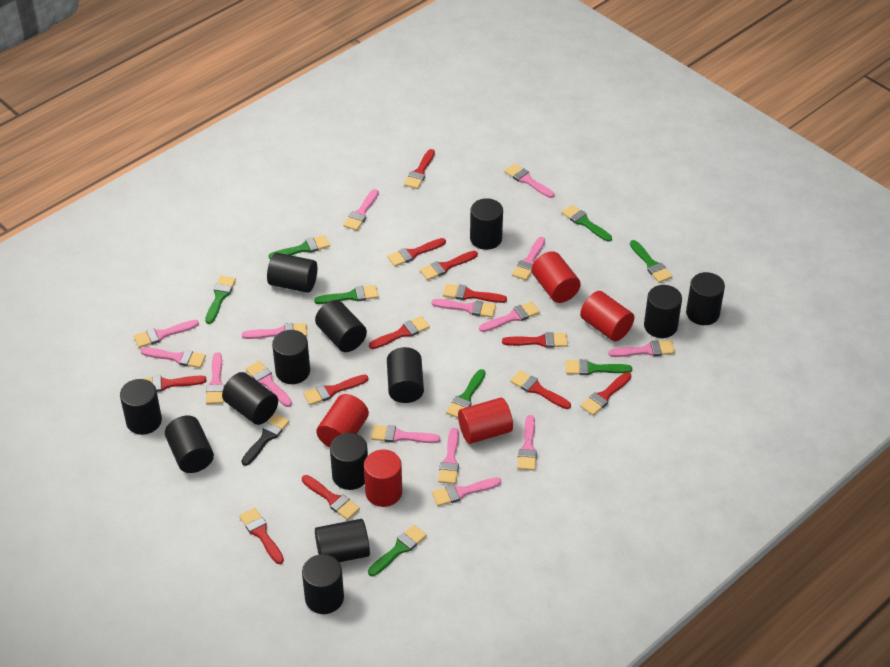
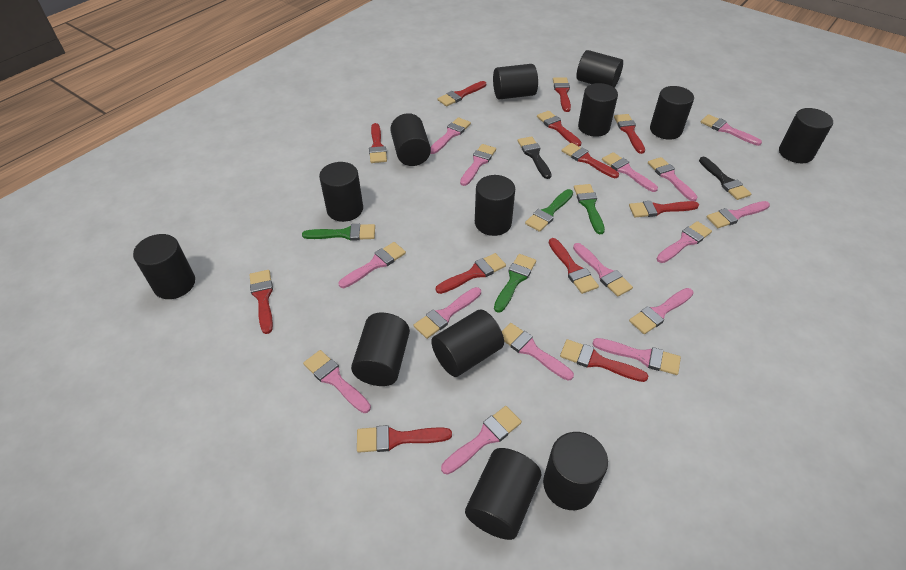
black brush: 1 -> 2
green brush: 8 -> 4
red cylinder: 5 -> 0

